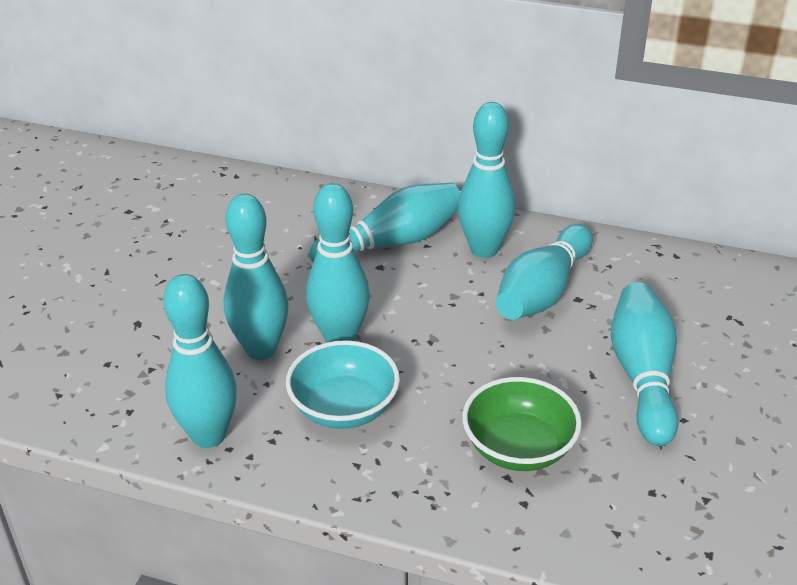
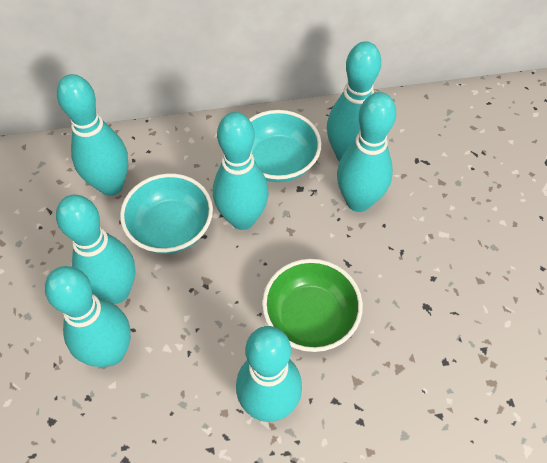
turquoise bowl: 1 -> 2

